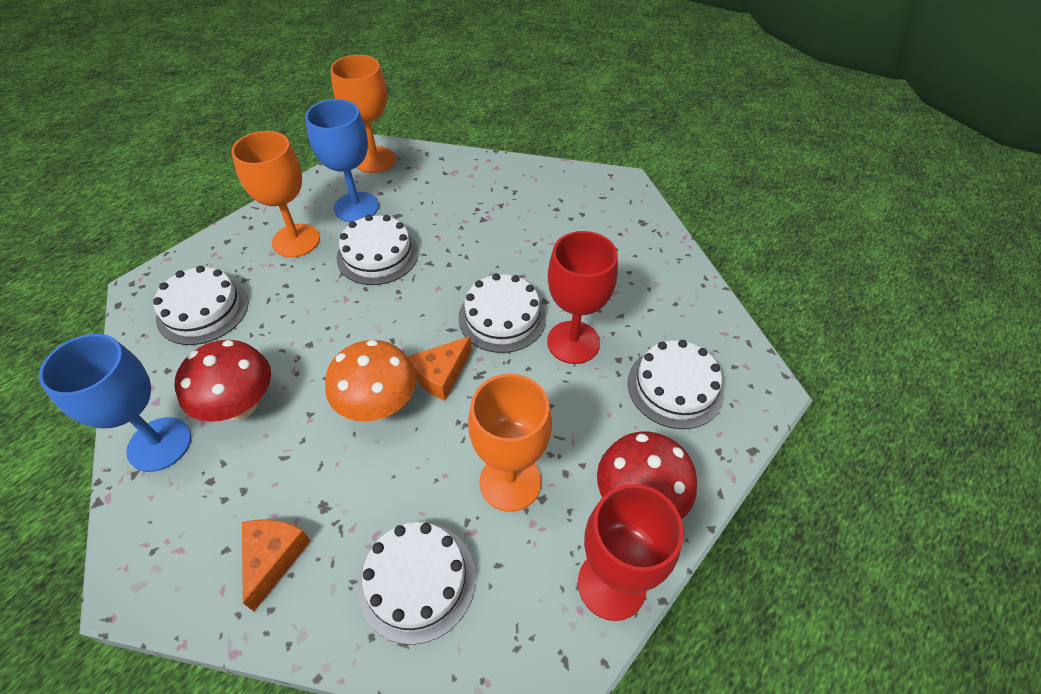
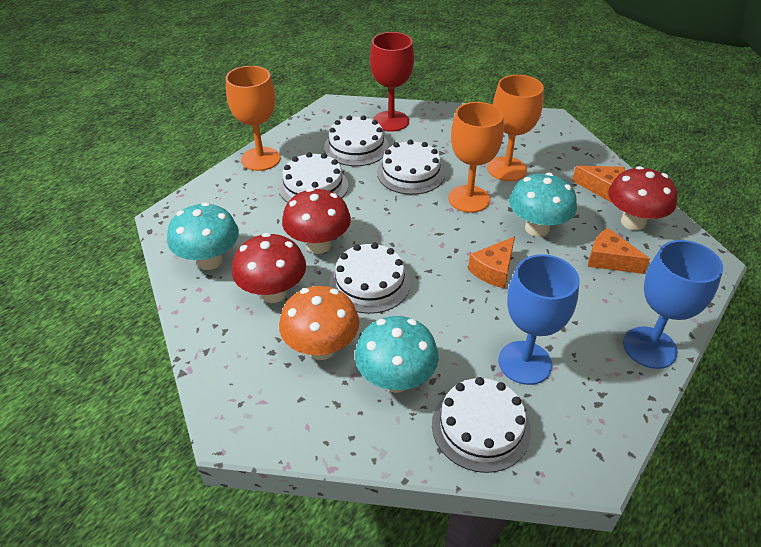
orange cheese: 2 -> 3
red goblet: 2 -> 1
red mushroom: 2 -> 3
turquoise mushroom: 0 -> 3

